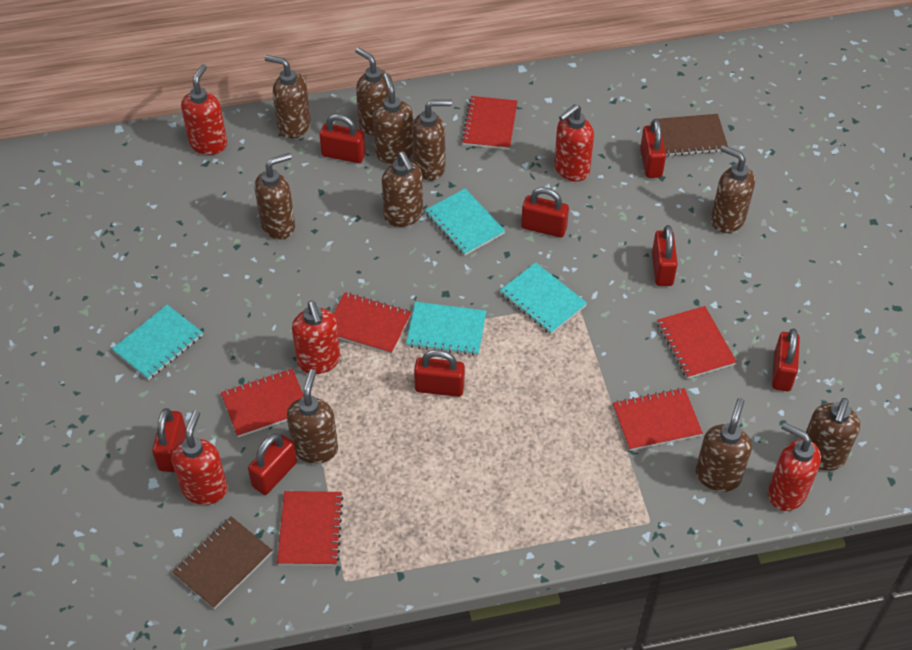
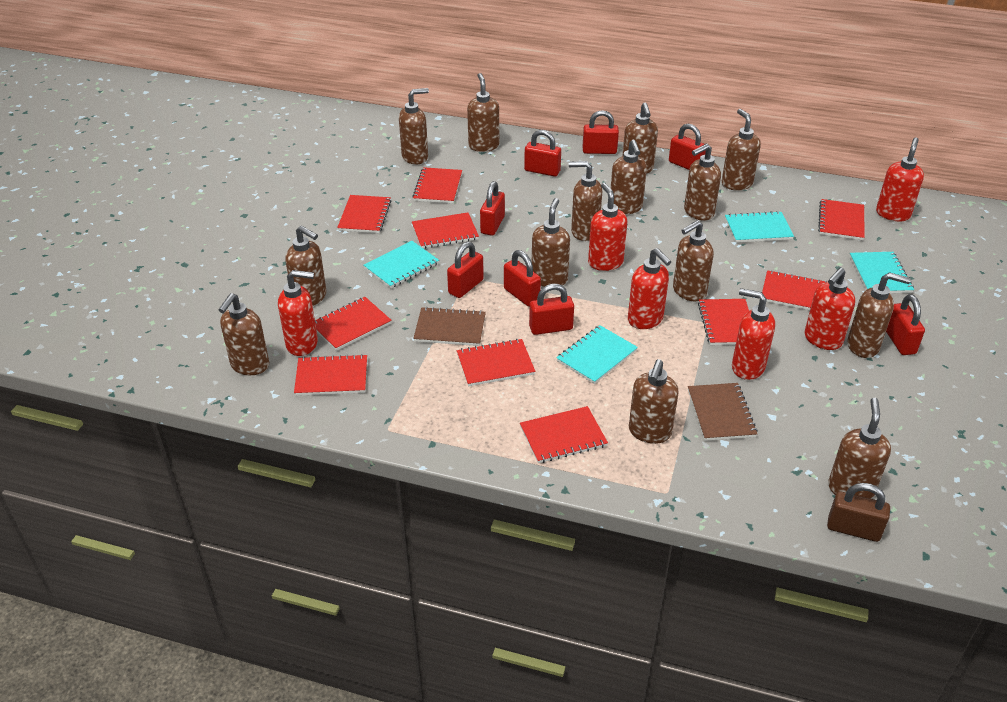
brown padlock: 0 -> 1
brown soap dispenser: 10 -> 14
red notebook: 6 -> 10
red soap dispenser: 5 -> 6

